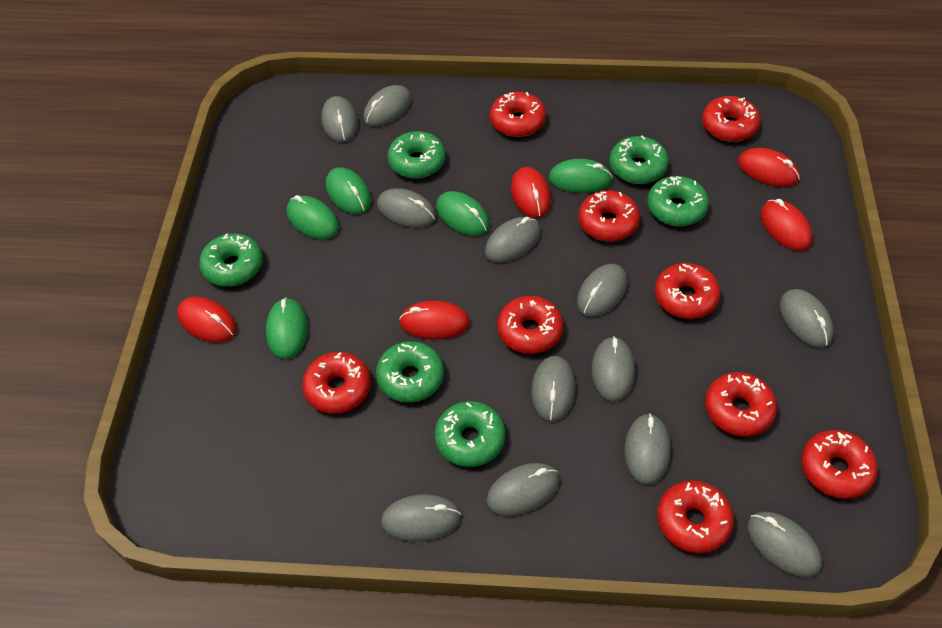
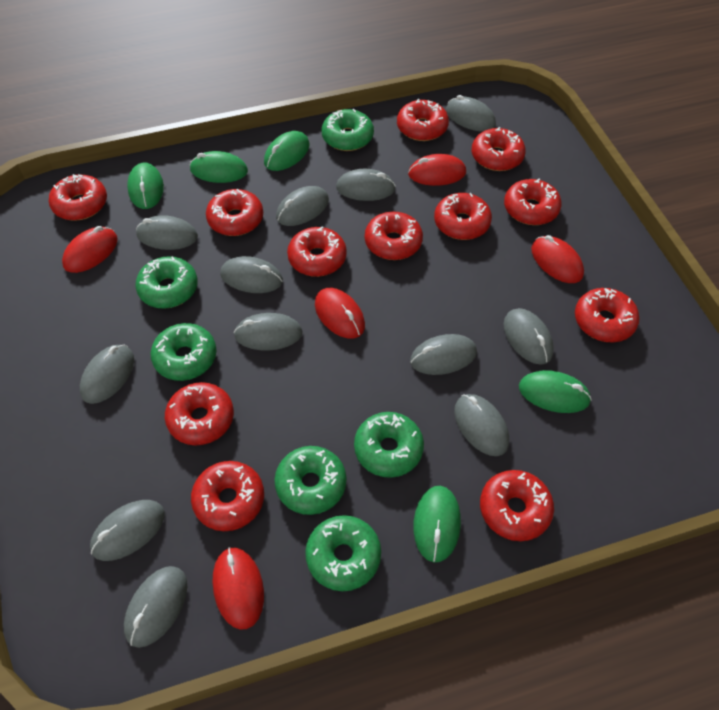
red donut: 9 -> 12

